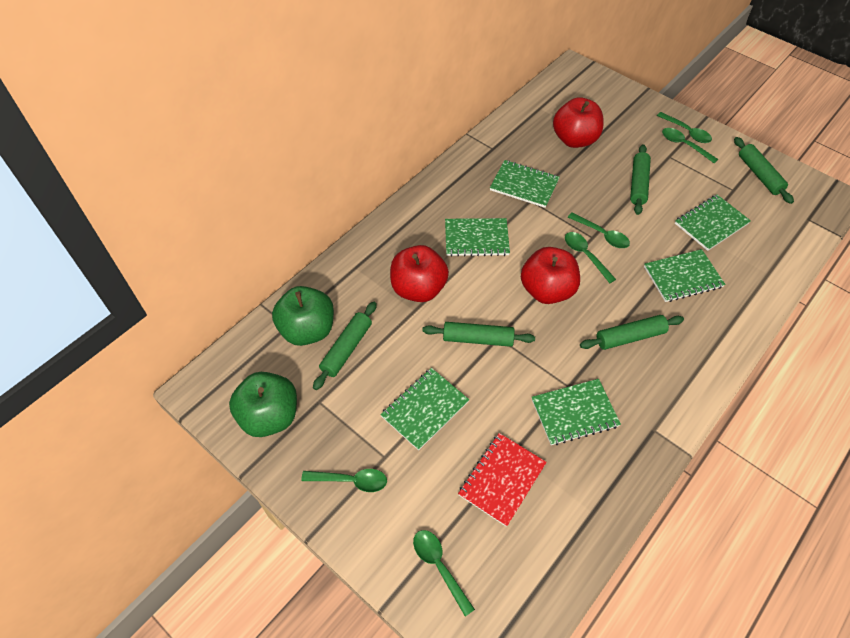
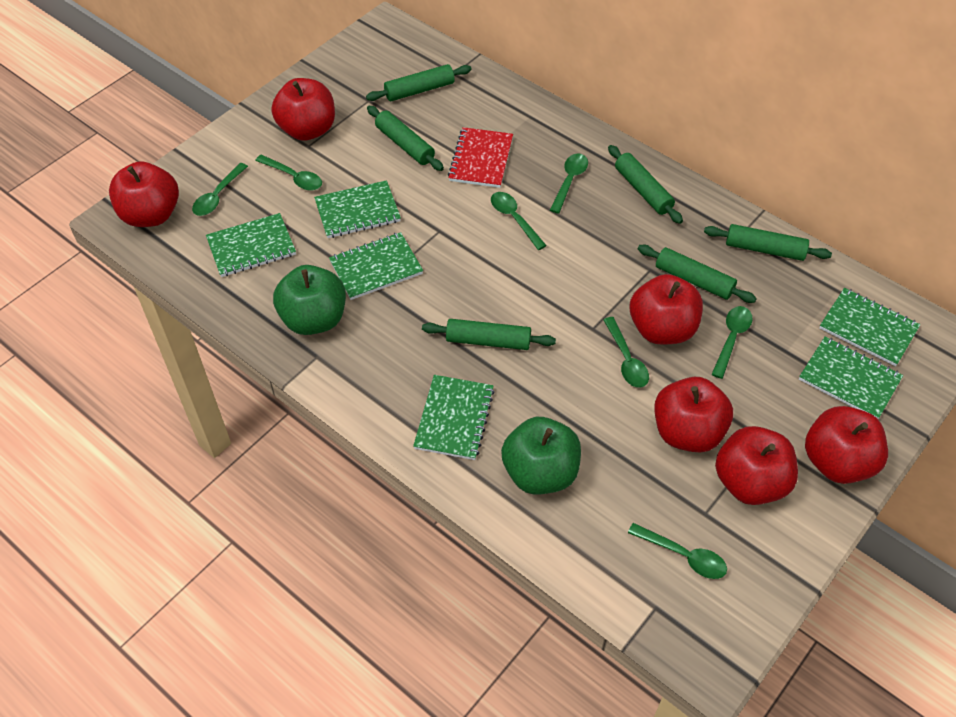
green rolling pin: 5 -> 6
green spoon: 6 -> 7
red apple: 3 -> 6

